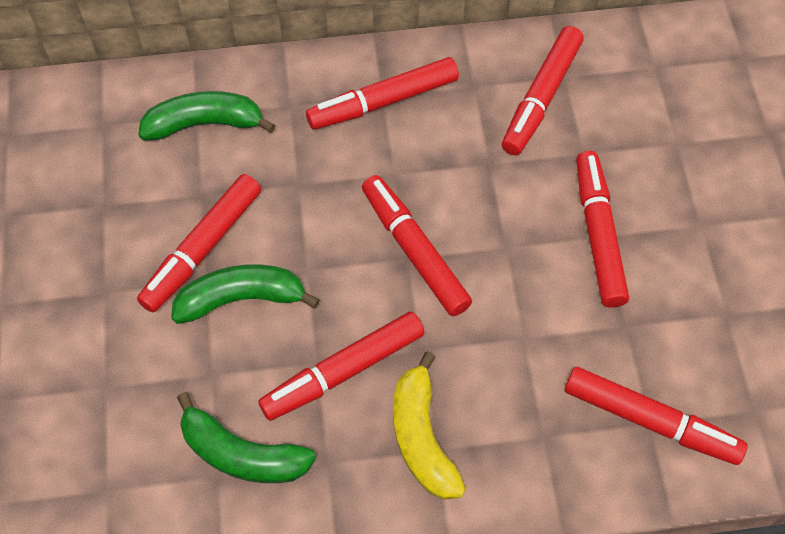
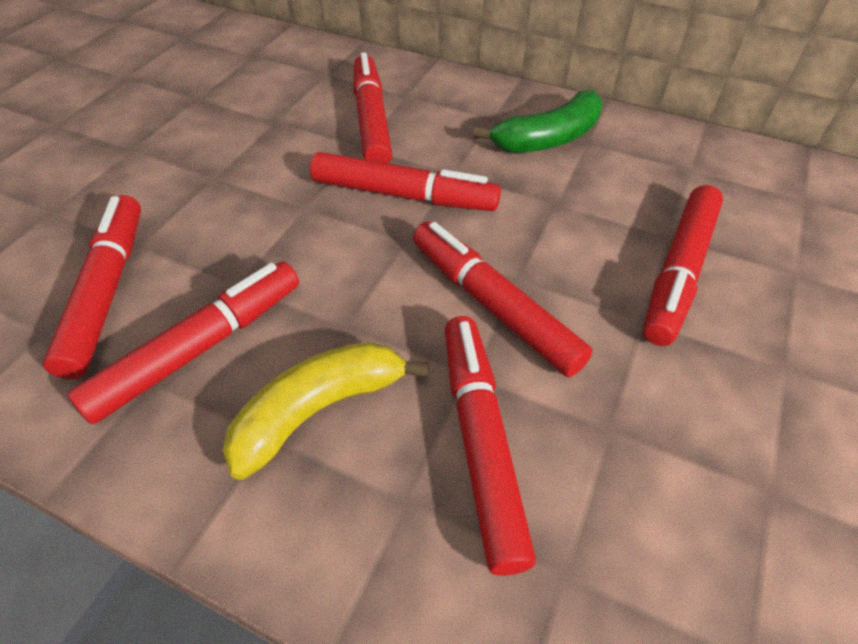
green banana: 3 -> 1

